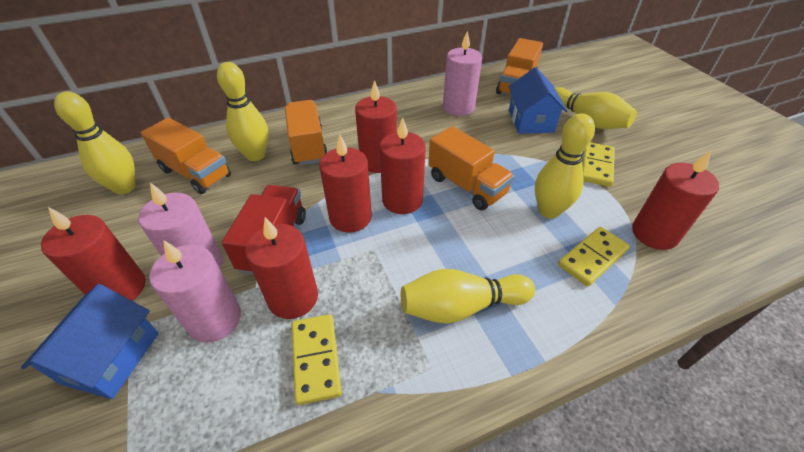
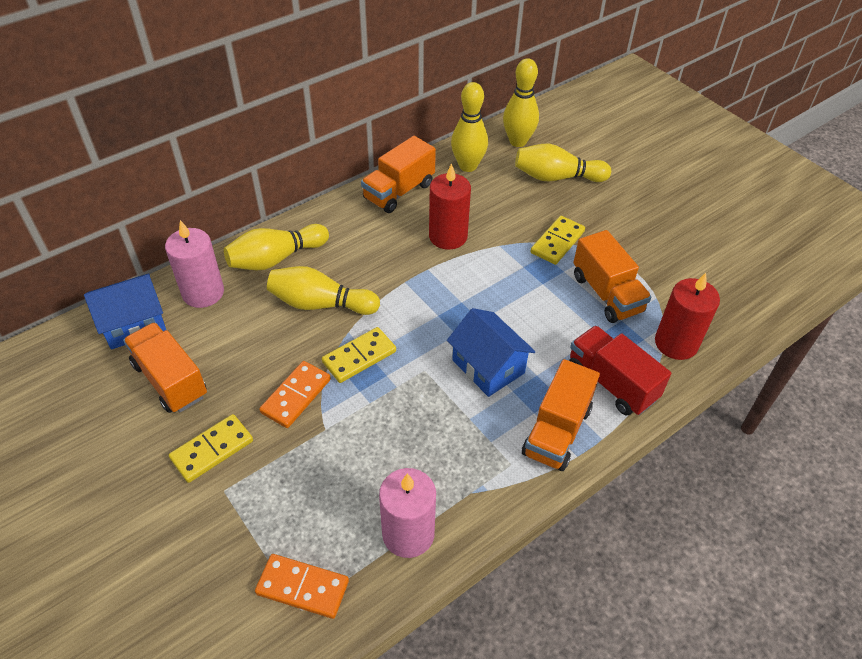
orange domino: 0 -> 2
pink candle: 3 -> 2
red candle: 6 -> 2

